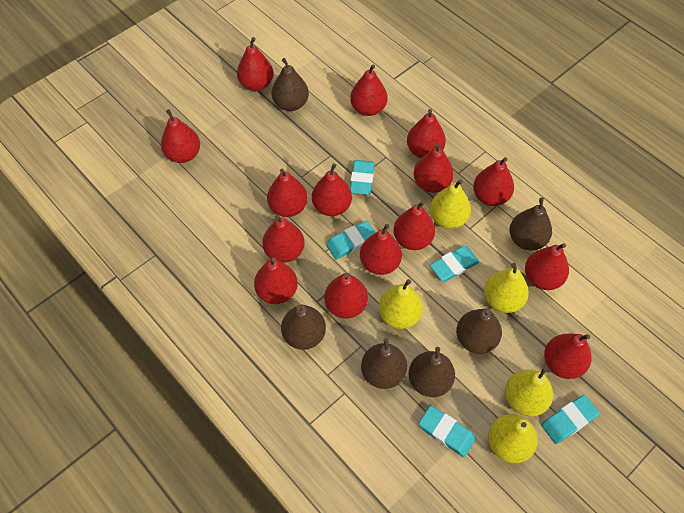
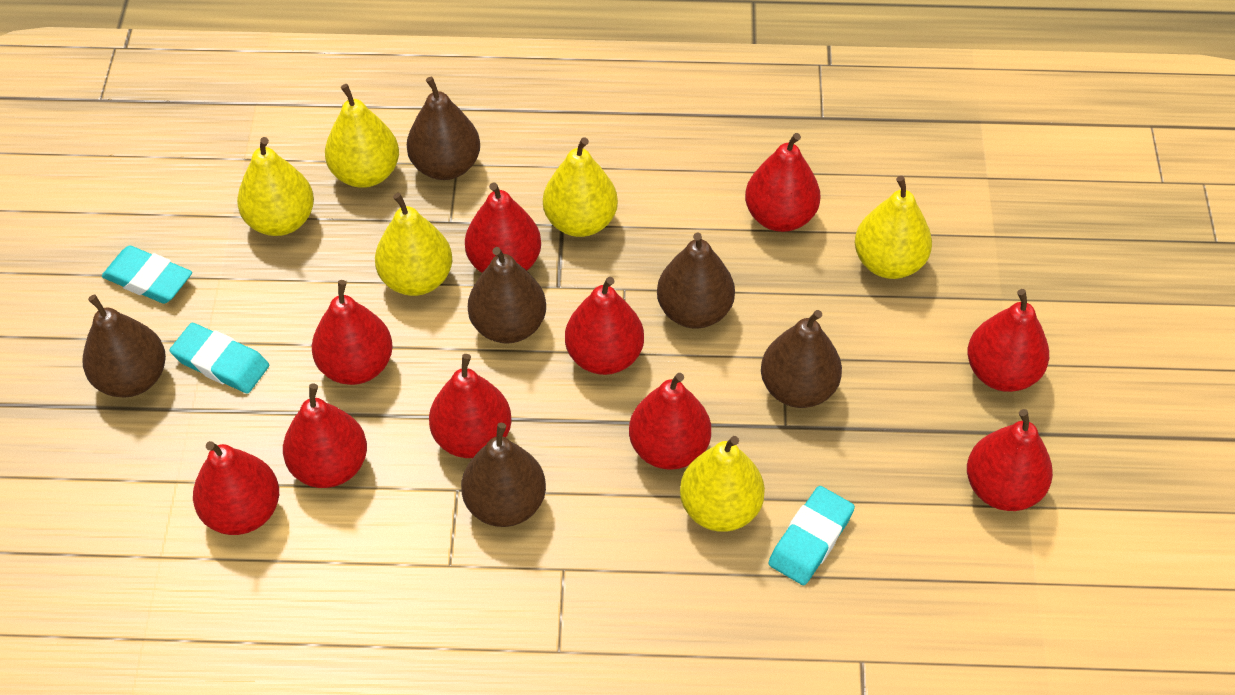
red pear: 15 -> 10
turquoise eraser: 5 -> 3
yellow pear: 5 -> 6

